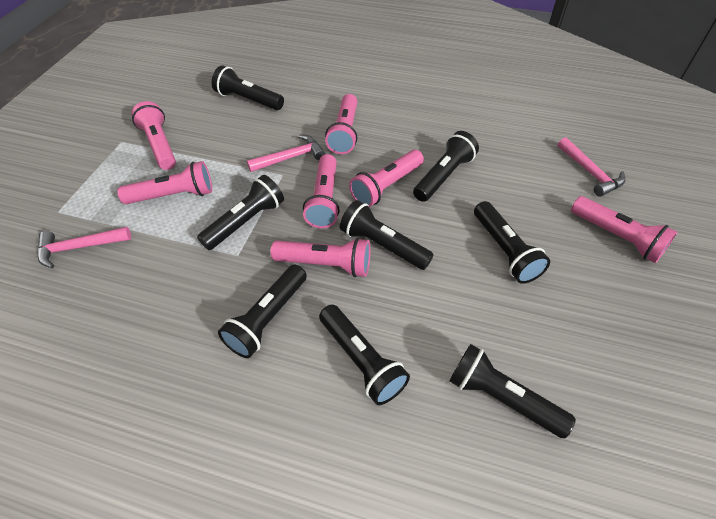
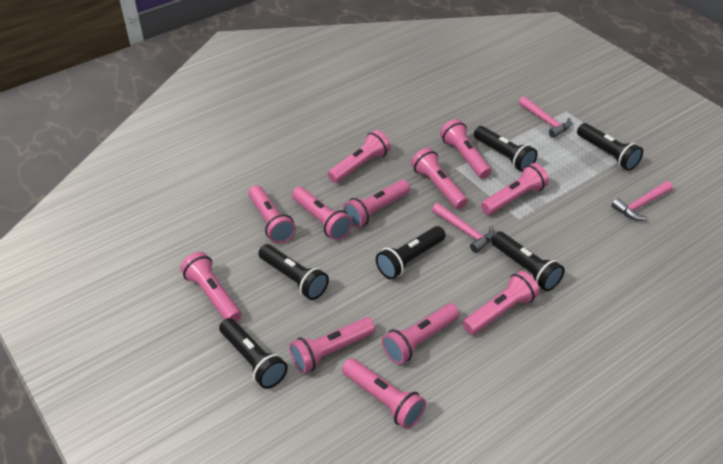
black flashlight: 8 -> 6
pink flashlight: 7 -> 12

